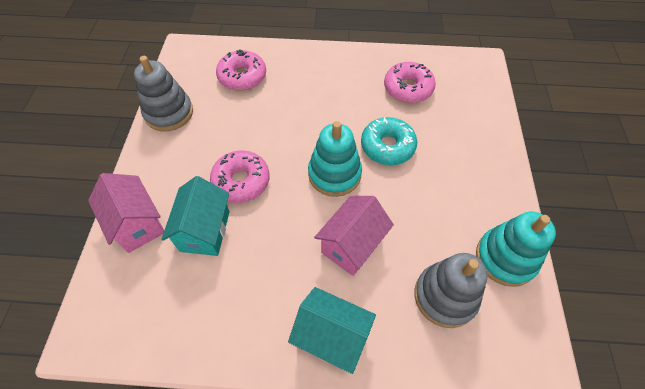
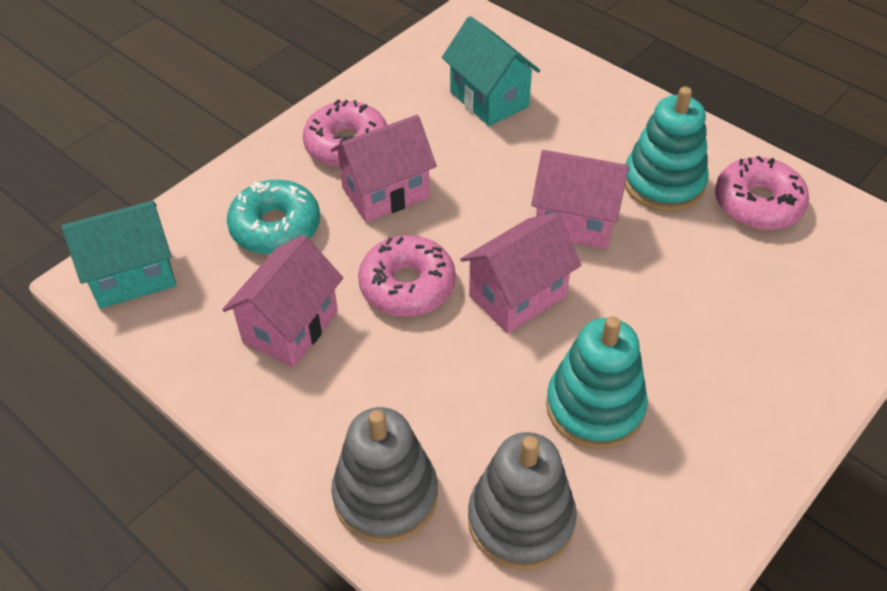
pink house: 2 -> 4

